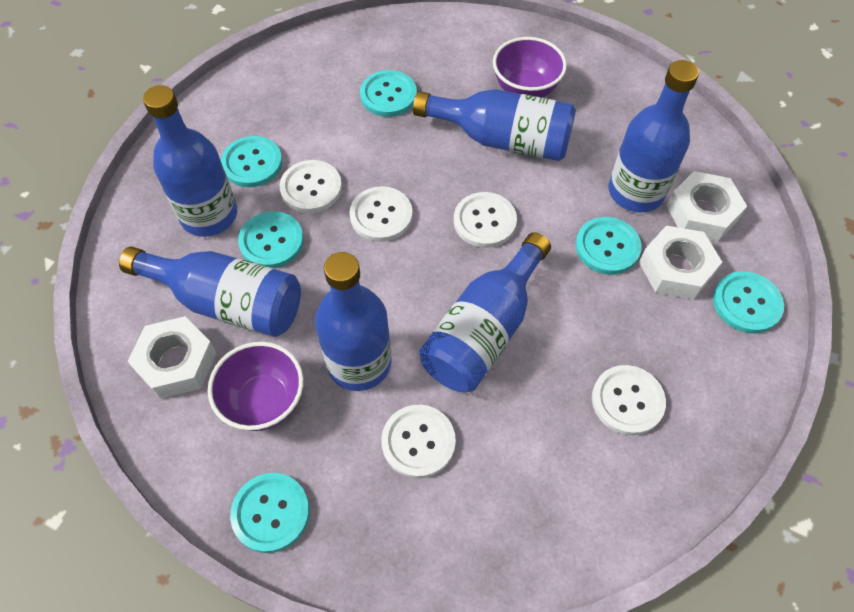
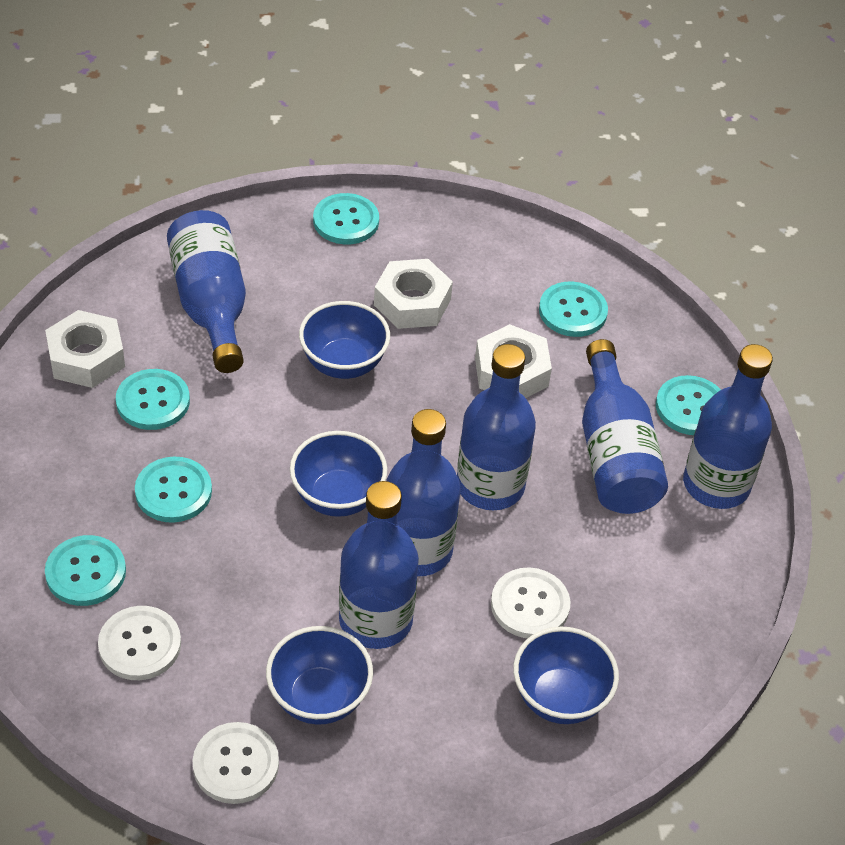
blue bowl: 0 -> 4
purple bowl: 2 -> 0
white button: 5 -> 3

